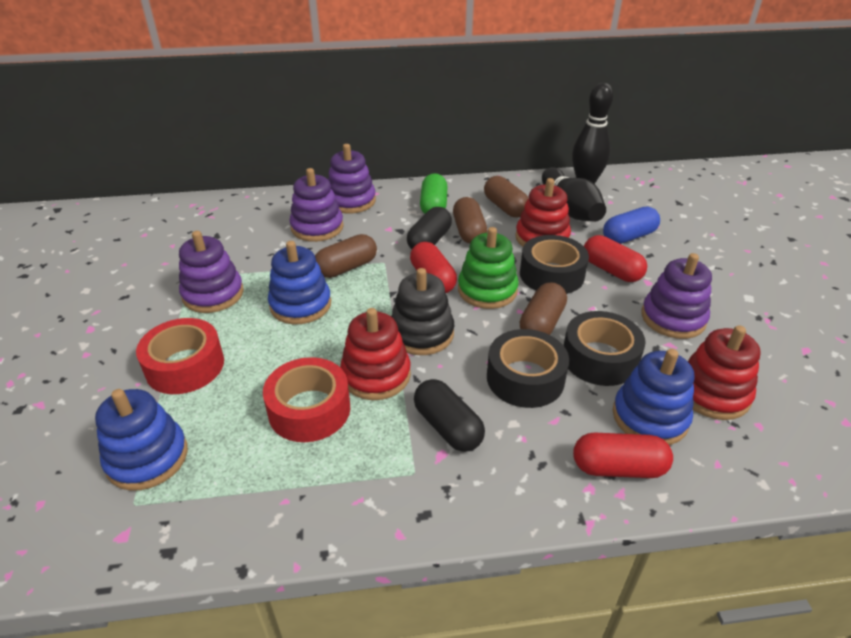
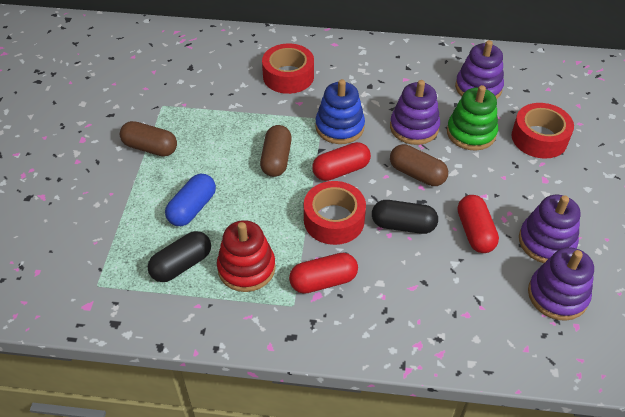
black bowling pin: 2 -> 0
black stacking toy: 1 -> 0
black tape: 3 -> 0
blue stacking toy: 3 -> 1
brown capsule: 4 -> 3
green capsule: 1 -> 0
red stacking toy: 3 -> 1
red tape: 2 -> 3

